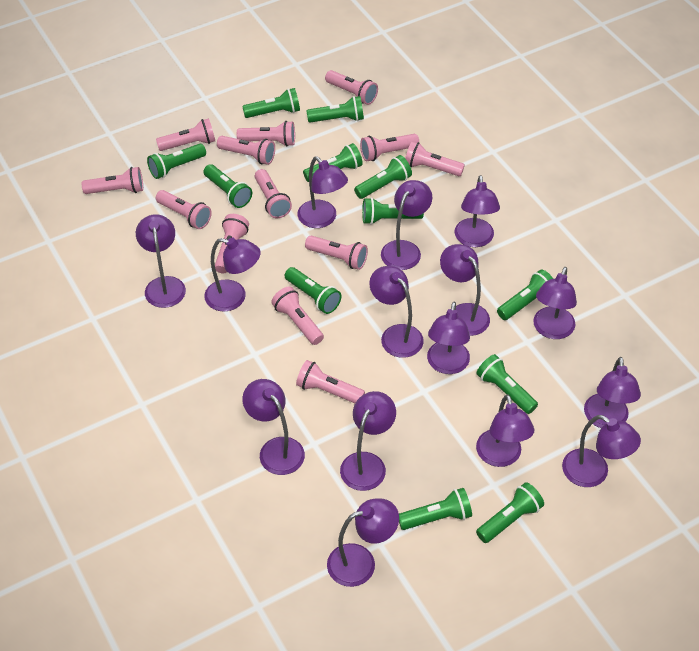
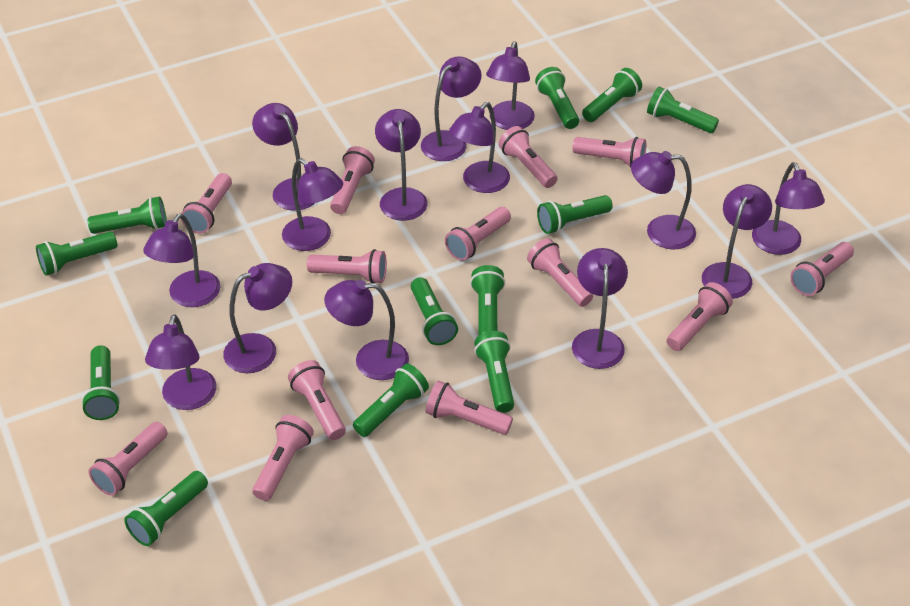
purple lamp: 15 -> 14

